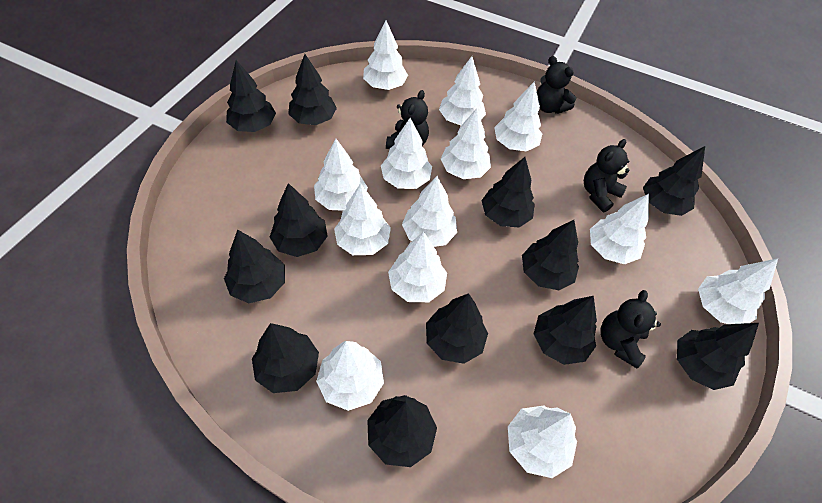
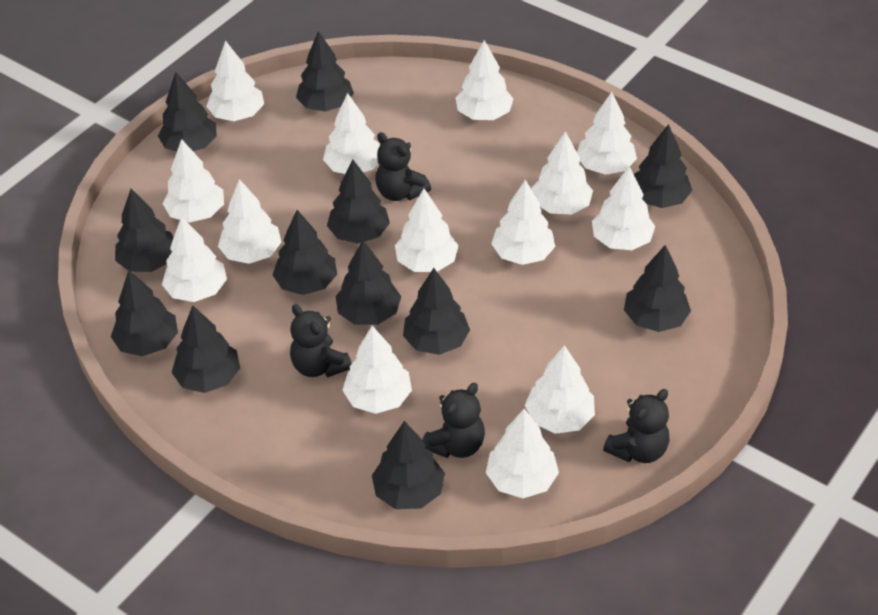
white tree: 13 -> 14

